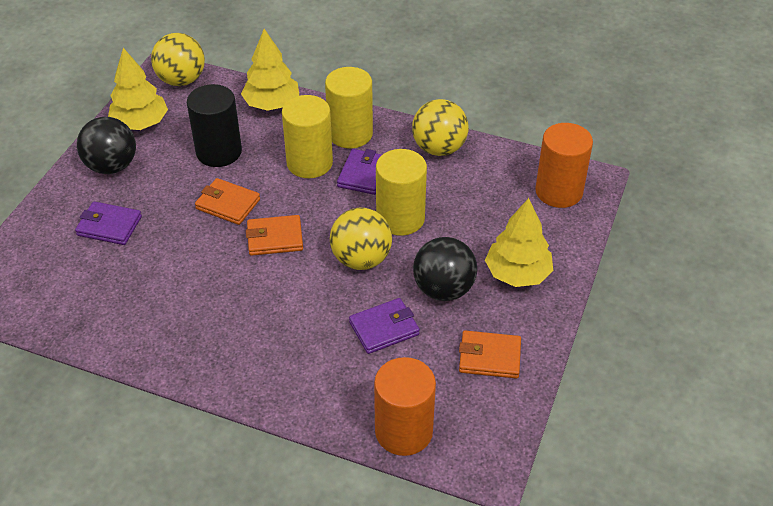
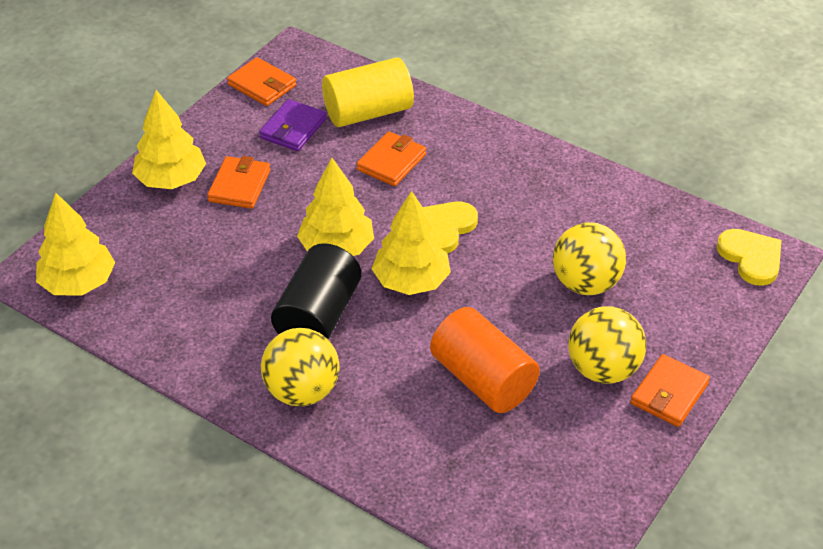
black ball: 2 -> 0
orange cylinder: 2 -> 1
orange wallet: 3 -> 4
purple wallet: 3 -> 1
yellow cylinder: 3 -> 1
yellow heart: 0 -> 2
yellow tree: 3 -> 4

